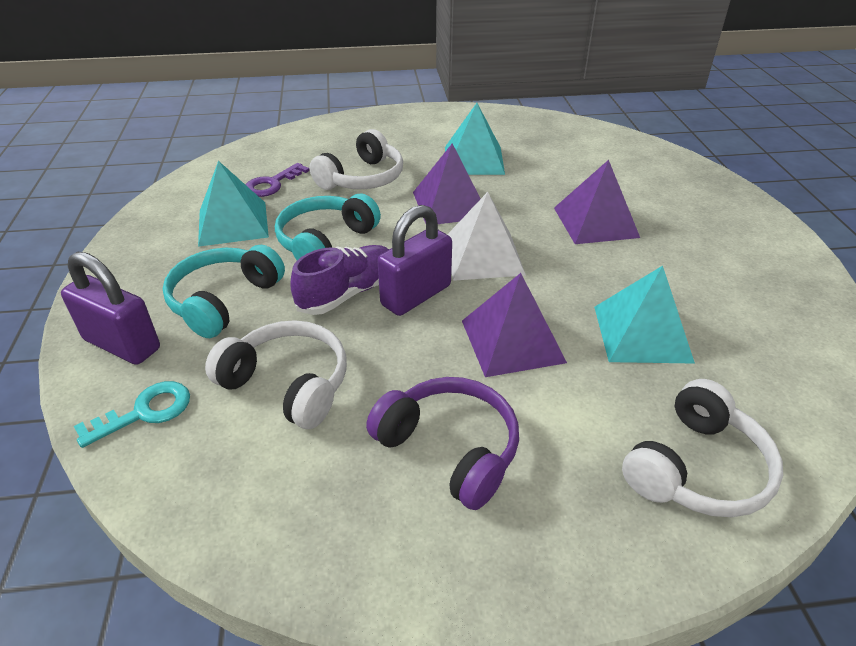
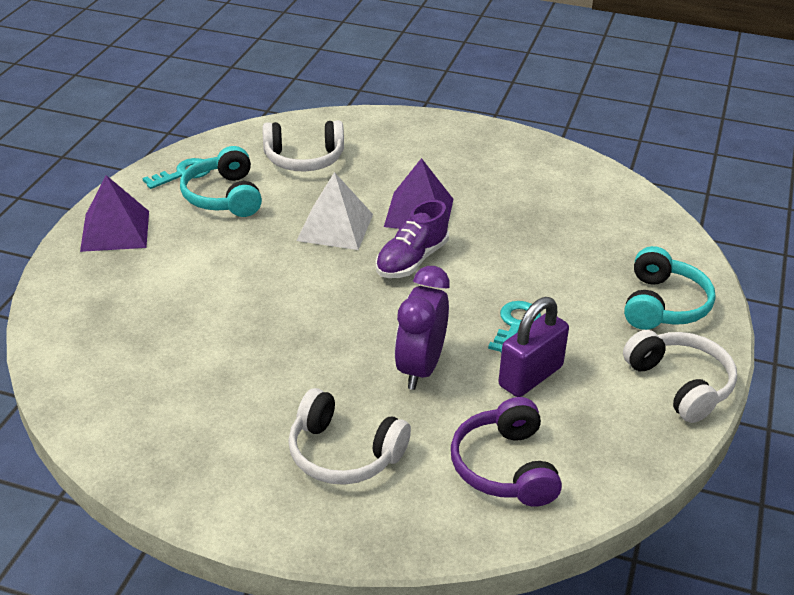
purple clock: 0 -> 1
purple key: 1 -> 0
purple padlock: 2 -> 1
purple pyramid: 3 -> 2
turquoise key: 1 -> 2
turquoise pyramid: 3 -> 0

